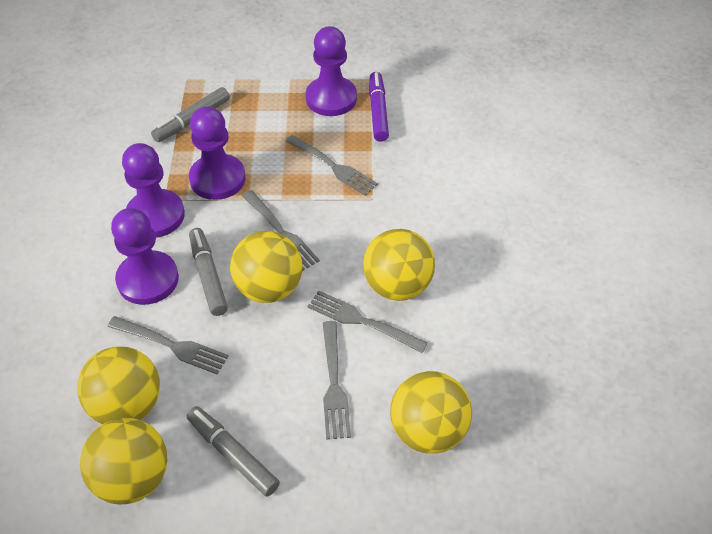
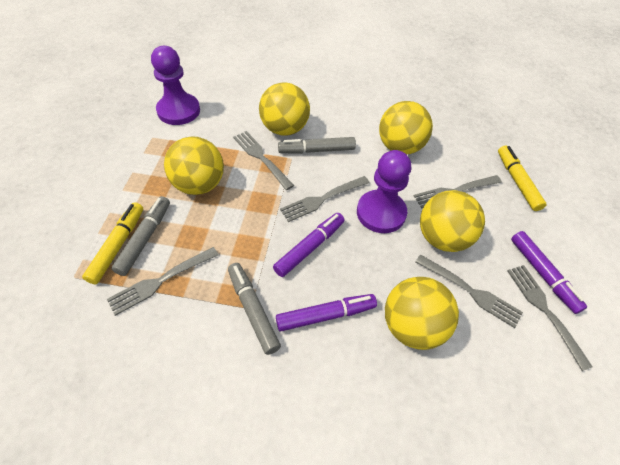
grey fork: 5 -> 6
purple marker: 1 -> 3
purple pawn: 4 -> 2
yellow marker: 0 -> 2

